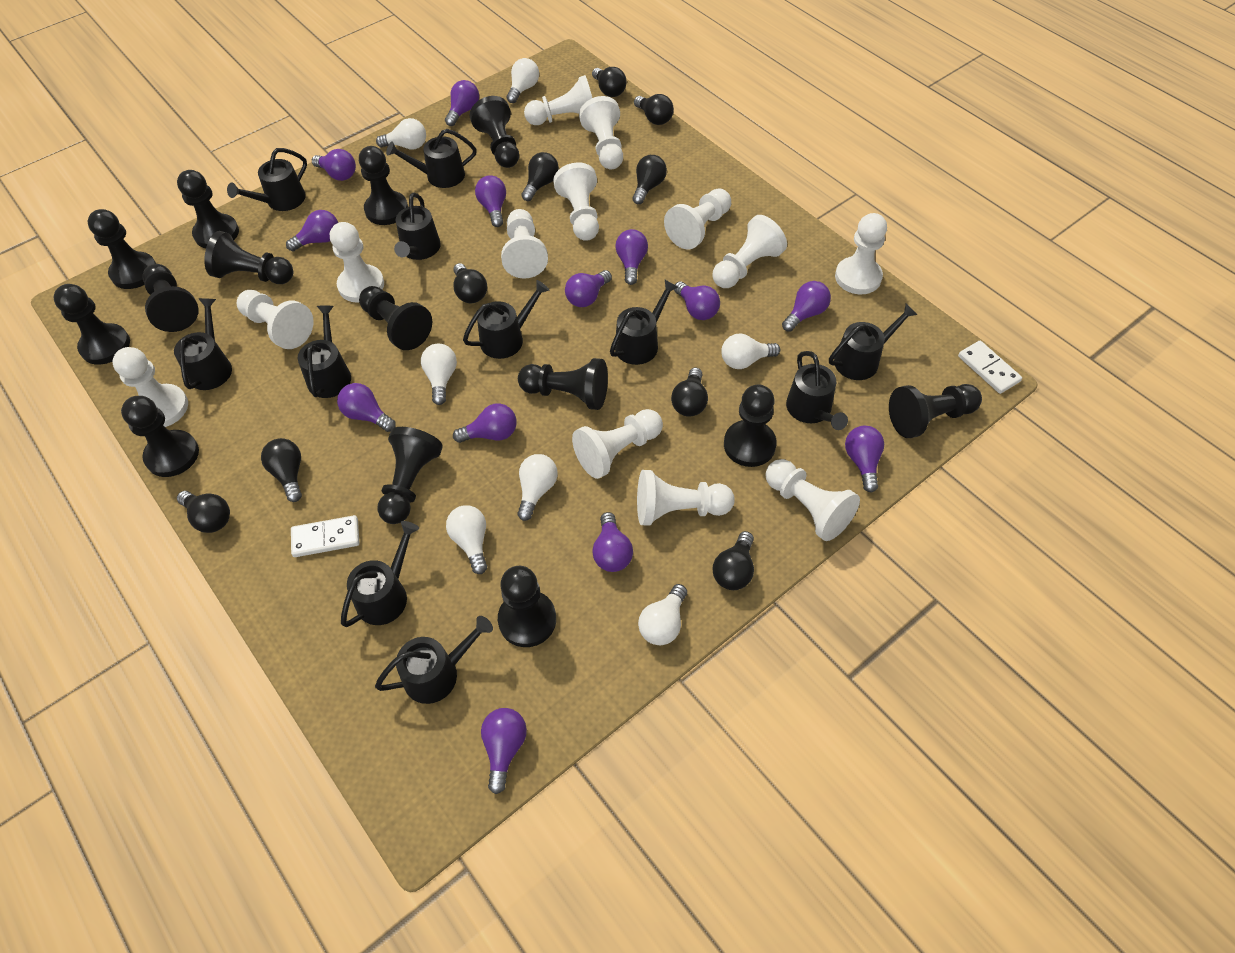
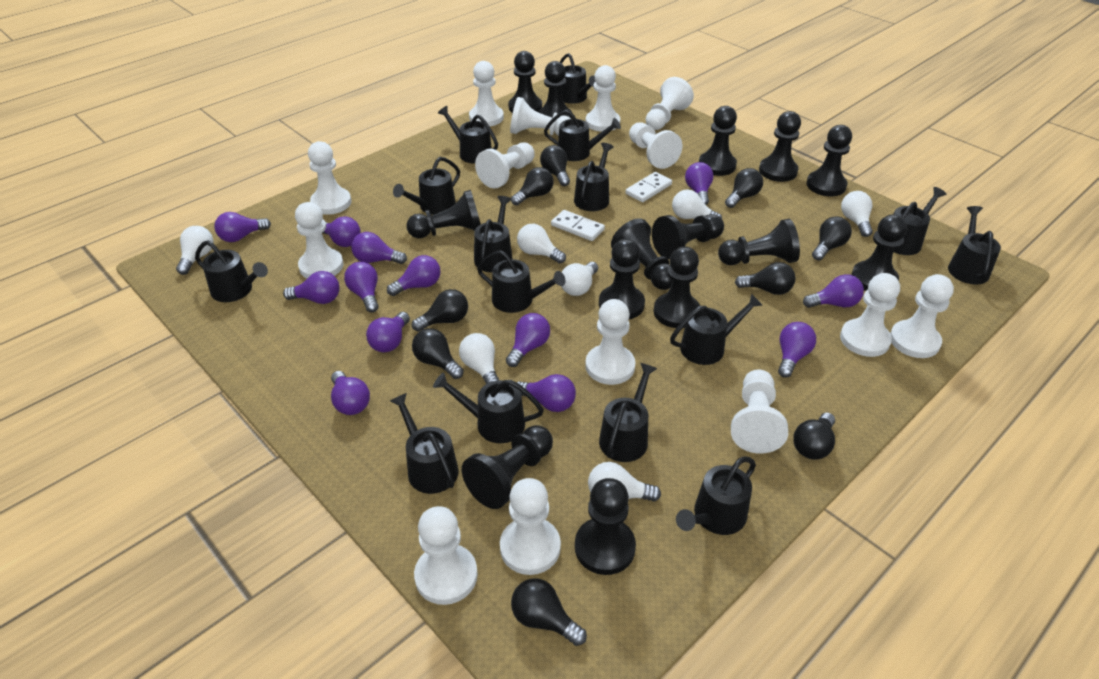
black watering can: 11 -> 15
white pawn: 13 -> 14

